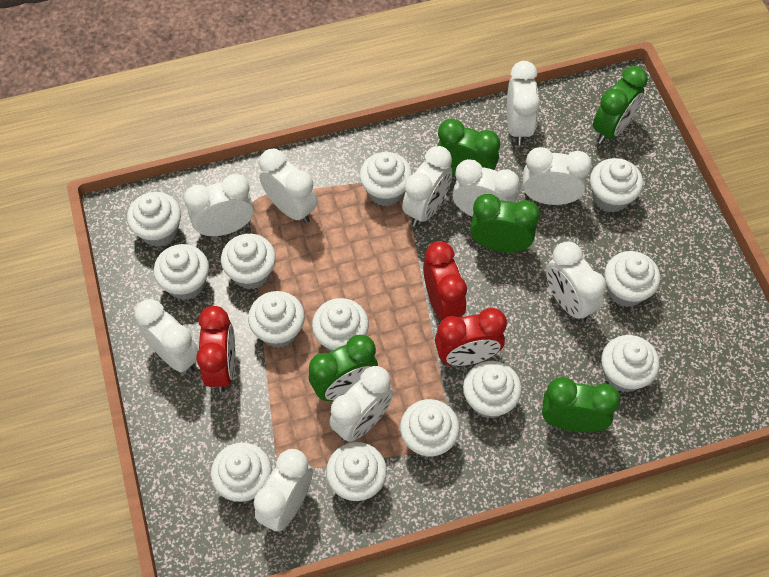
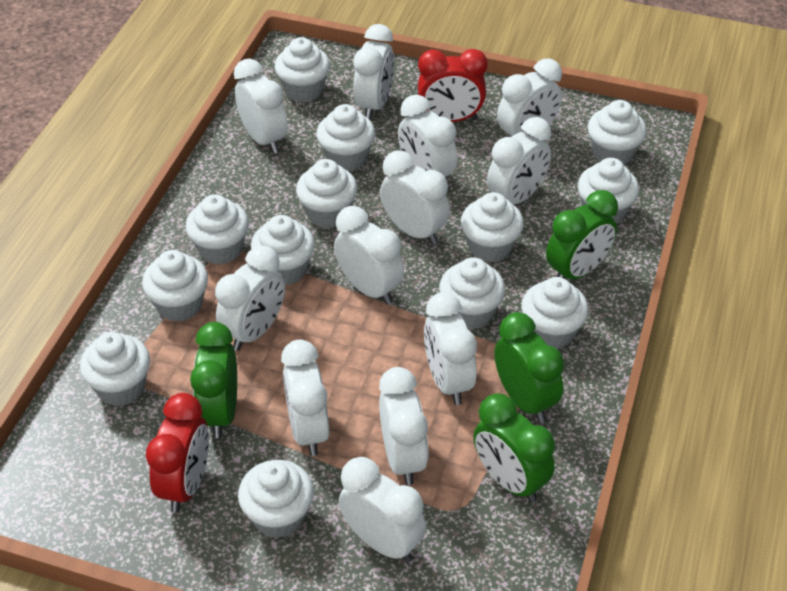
green clock: 5 -> 4
red clock: 3 -> 2
white clock: 10 -> 12

